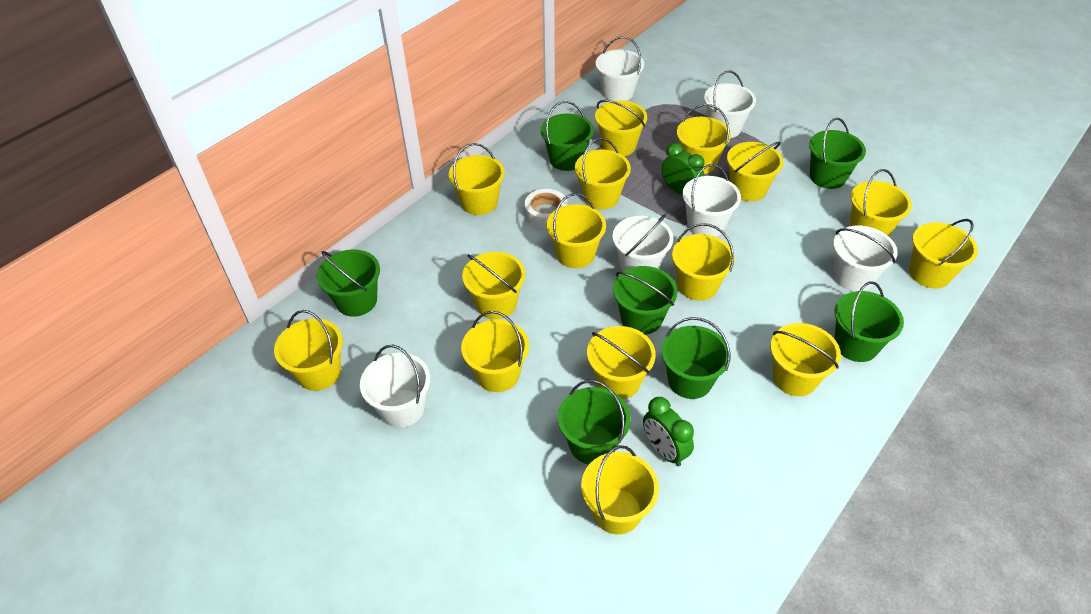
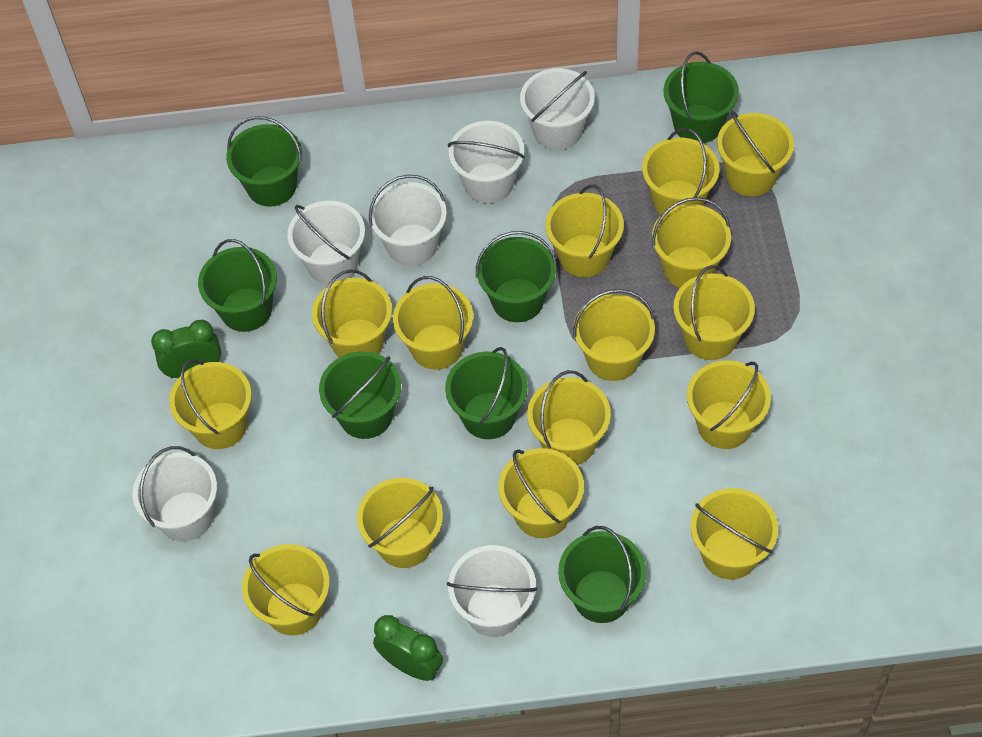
white tape: 1 -> 0

